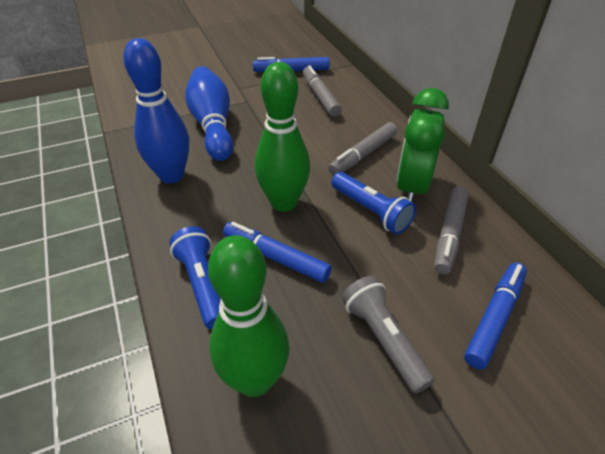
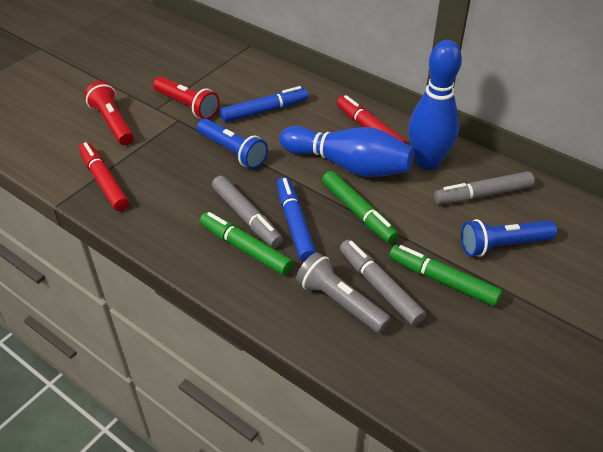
blue marker: 3 -> 2
green bowling pin: 2 -> 0
green clock: 1 -> 0
green marker: 0 -> 3
red flashlight: 0 -> 2
red marker: 0 -> 2

